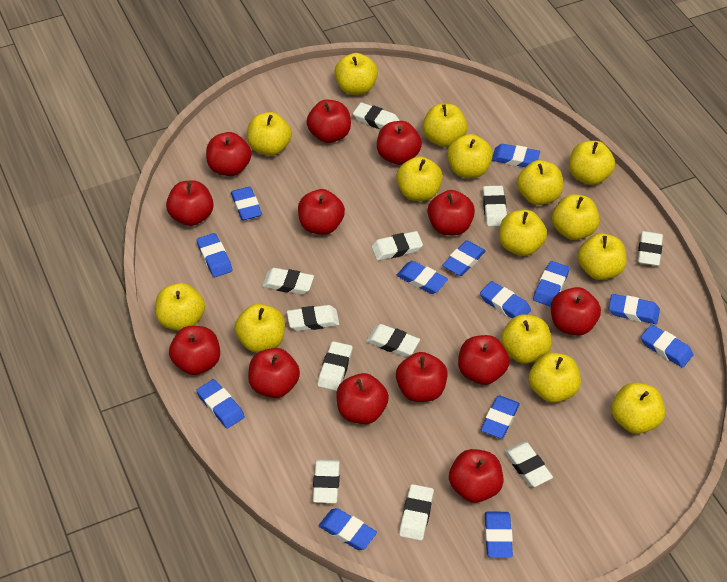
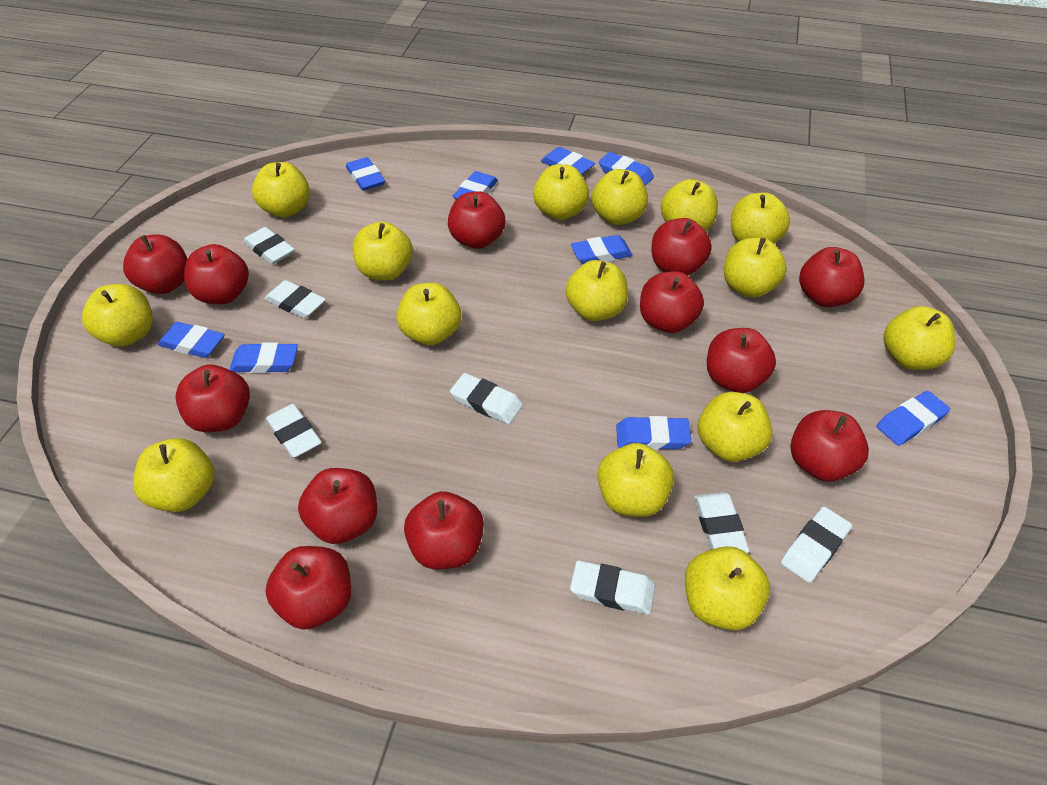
blue eraser: 13 -> 9
red apple: 13 -> 12
white eraser: 11 -> 7

